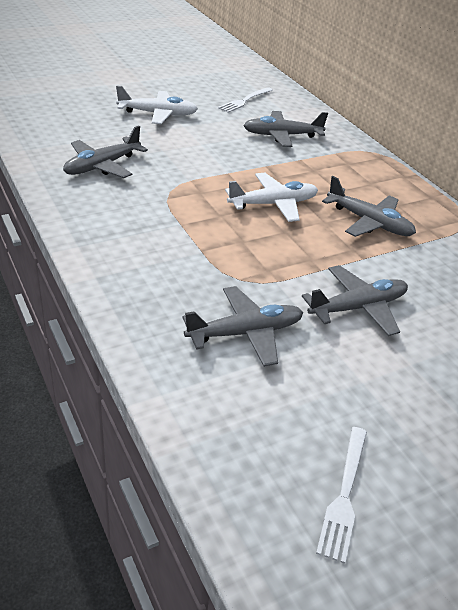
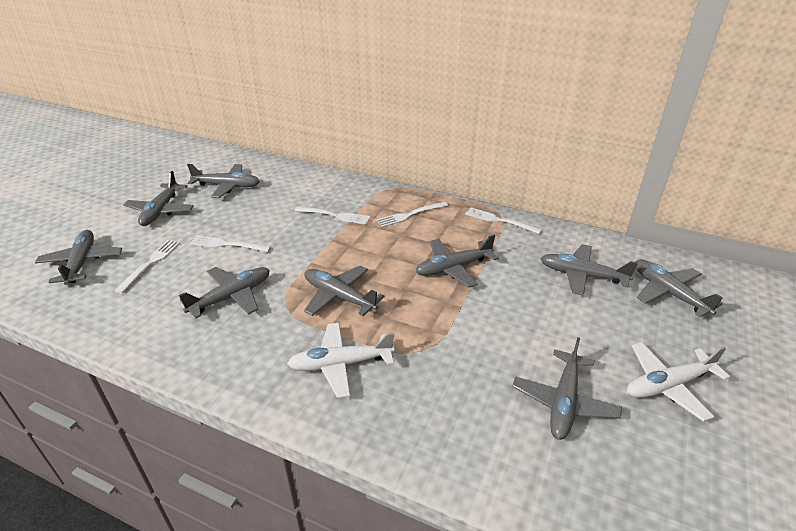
grey plane: 5 -> 9
white fork: 2 -> 5

